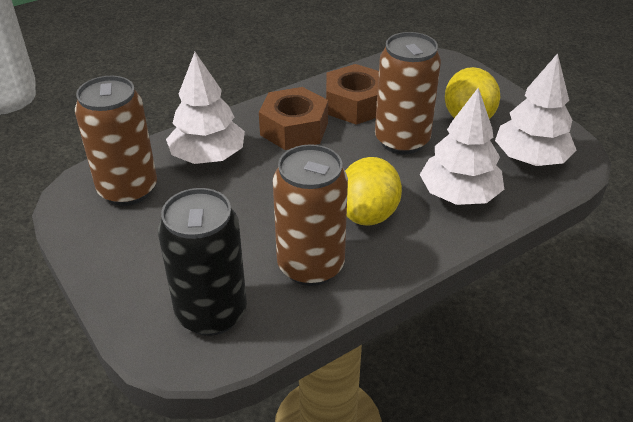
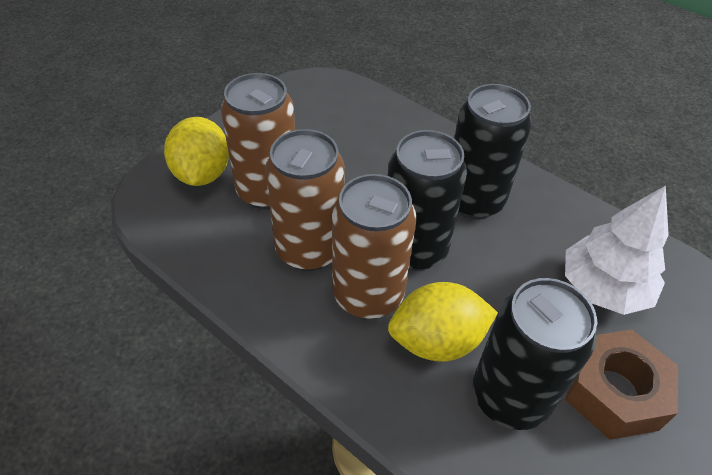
black can: 1 -> 3
brown nut: 2 -> 1
white tree: 3 -> 1

